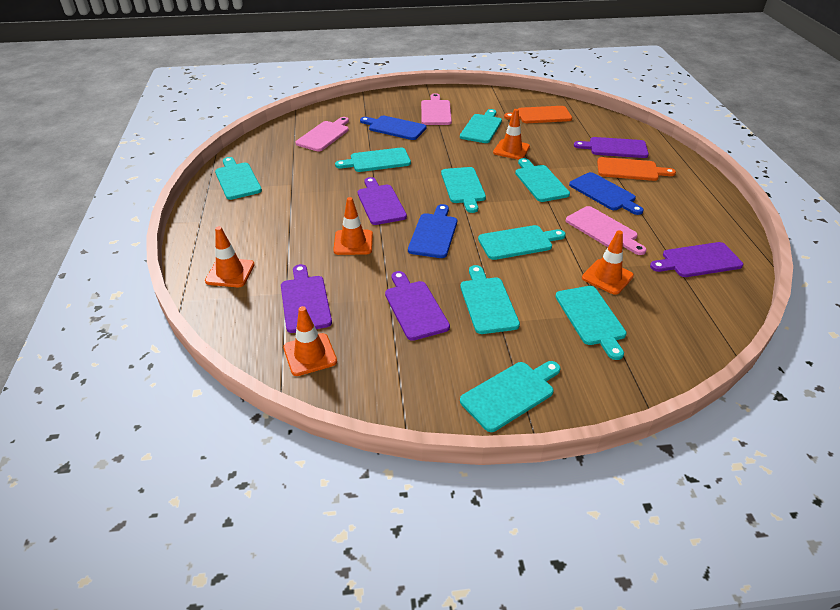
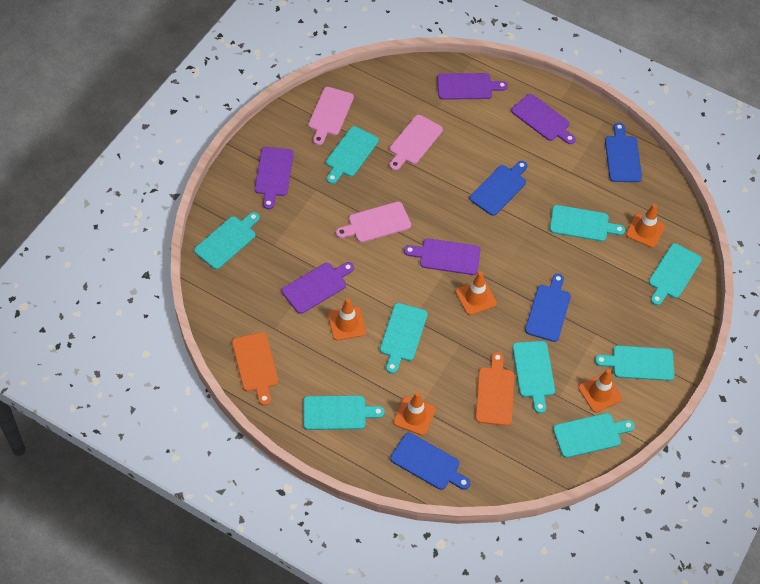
blue cutting board: 3 -> 4

